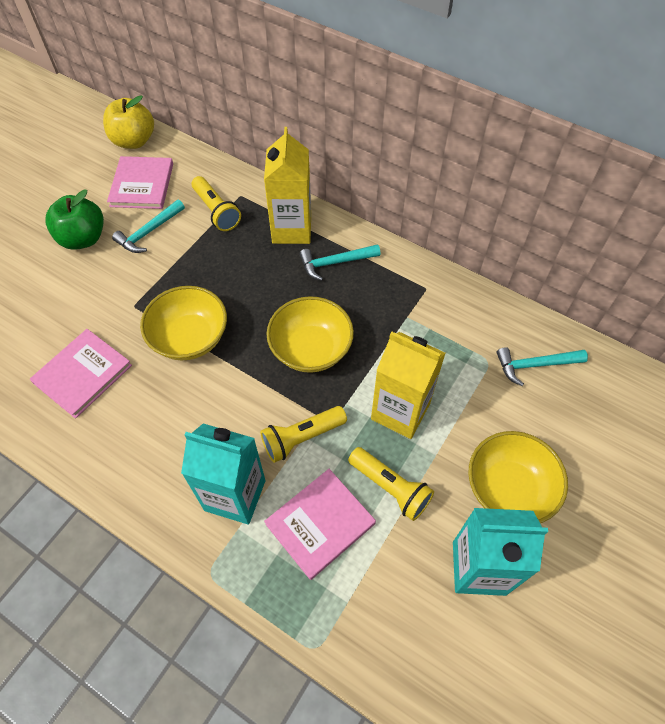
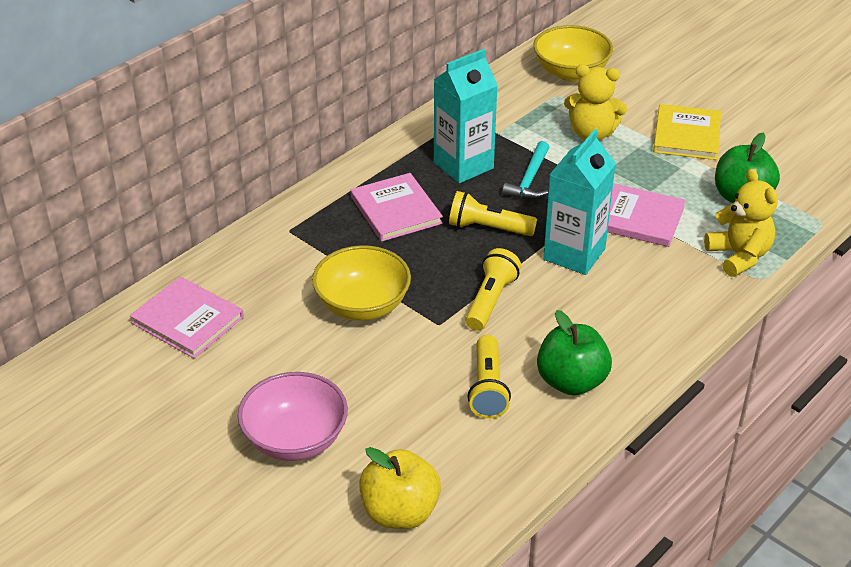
green apple: 1 -> 2
pink bowl: 0 -> 1
turquoise hammer: 3 -> 1
yellow book: 0 -> 1
yellow bowl: 3 -> 2
yellow carton: 2 -> 0
yellow teddy bear: 0 -> 2

